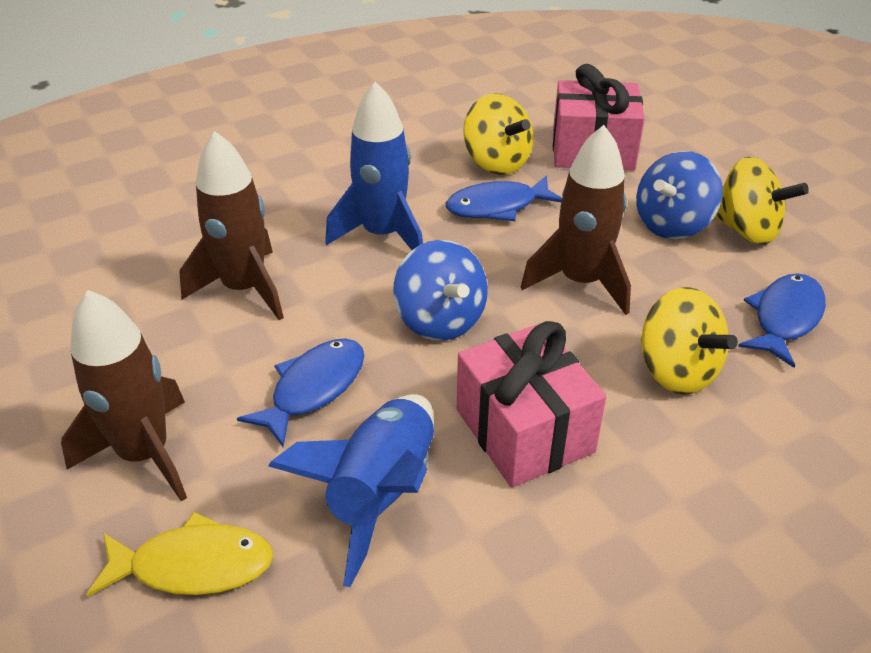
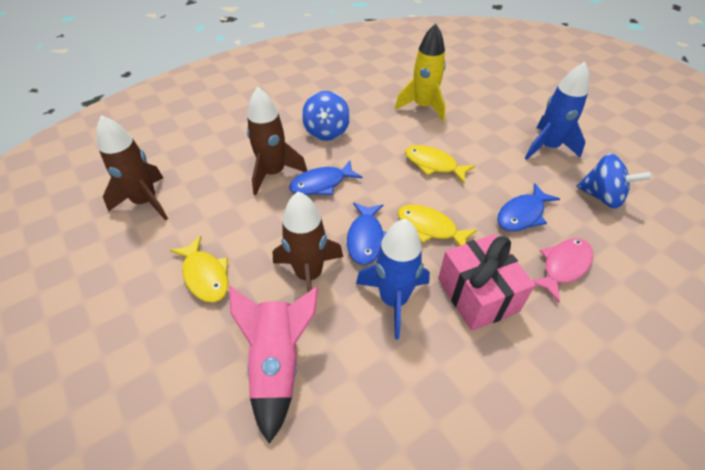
pink fish: 0 -> 1
pink gift: 2 -> 1
pink rocket: 0 -> 1
yellow fish: 1 -> 3
yellow rocket: 0 -> 1
yellow spinning top: 3 -> 0

